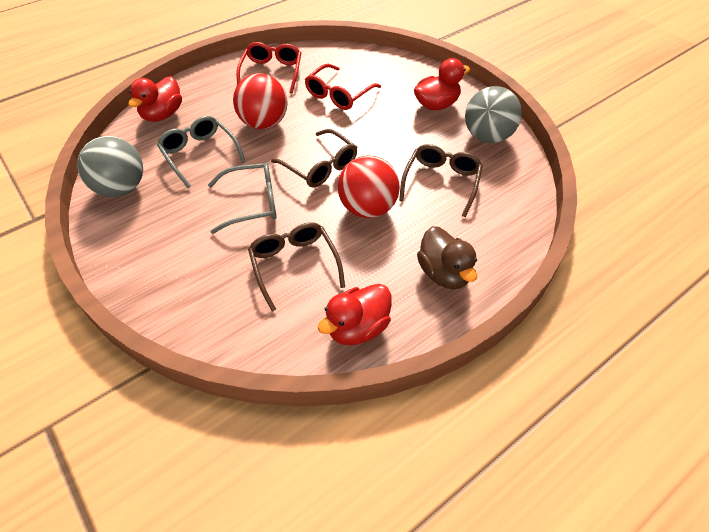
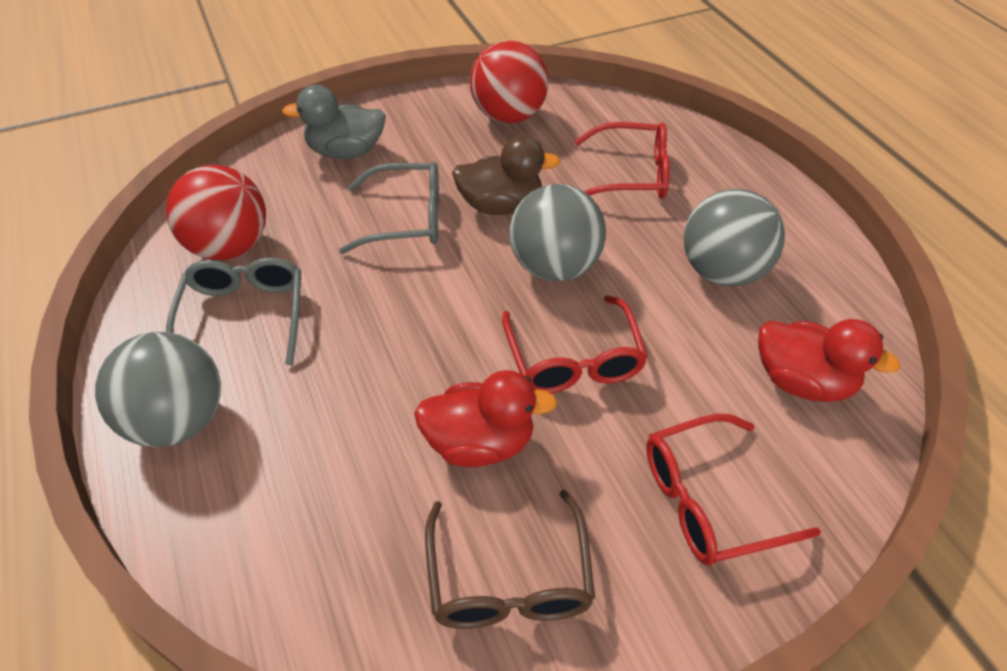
brown glasses: 3 -> 1
grey ball: 2 -> 3
grey duck: 0 -> 1
red duck: 3 -> 2
red glasses: 2 -> 3

